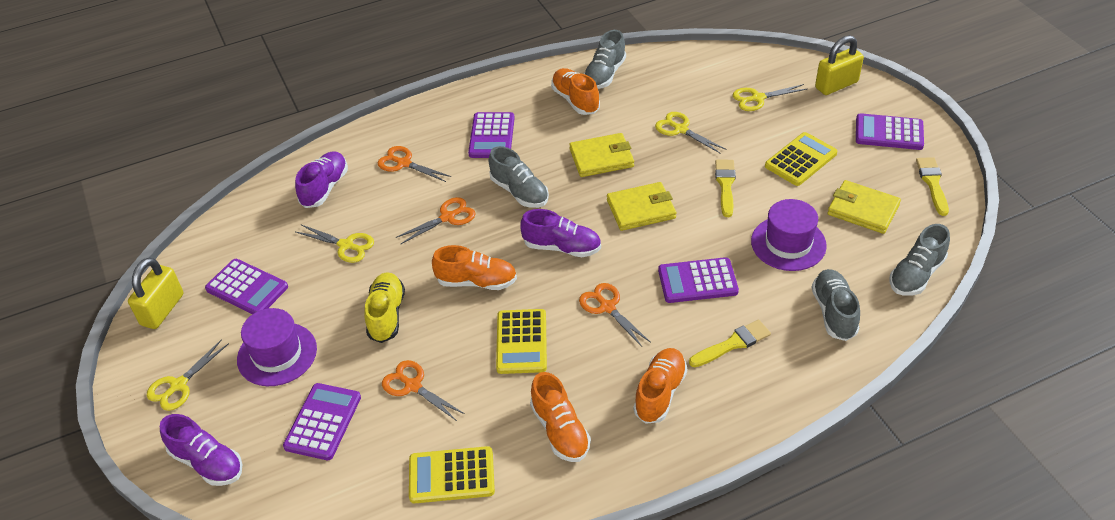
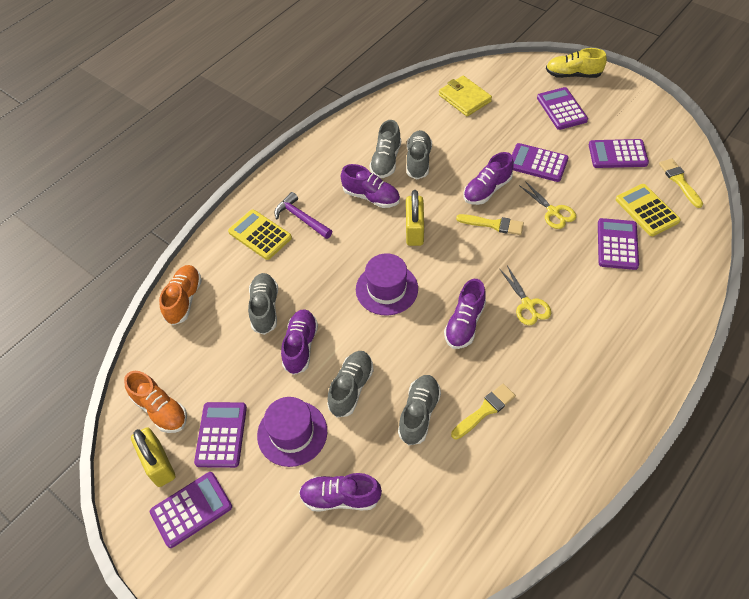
grey shoe: 4 -> 5
orange scissors: 4 -> 0
orange shoe: 4 -> 2
purple calculator: 5 -> 6
purple hammer: 0 -> 1
purple shoe: 3 -> 5
yellow calculator: 3 -> 2
yellow scissors: 4 -> 2
yellow wallet: 3 -> 1

